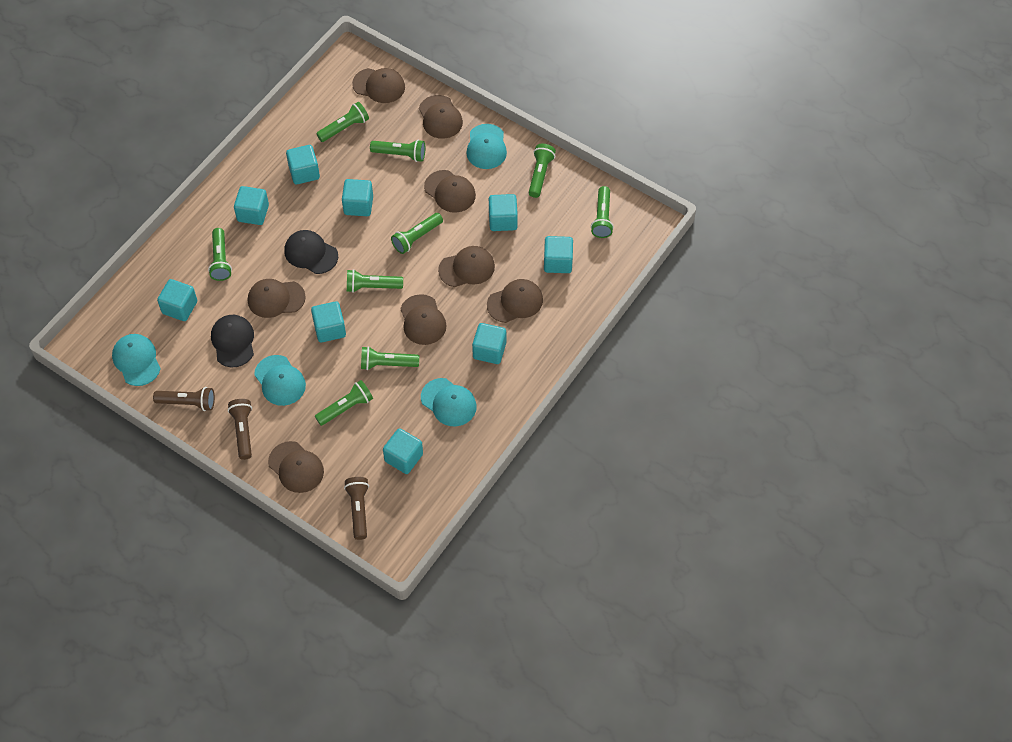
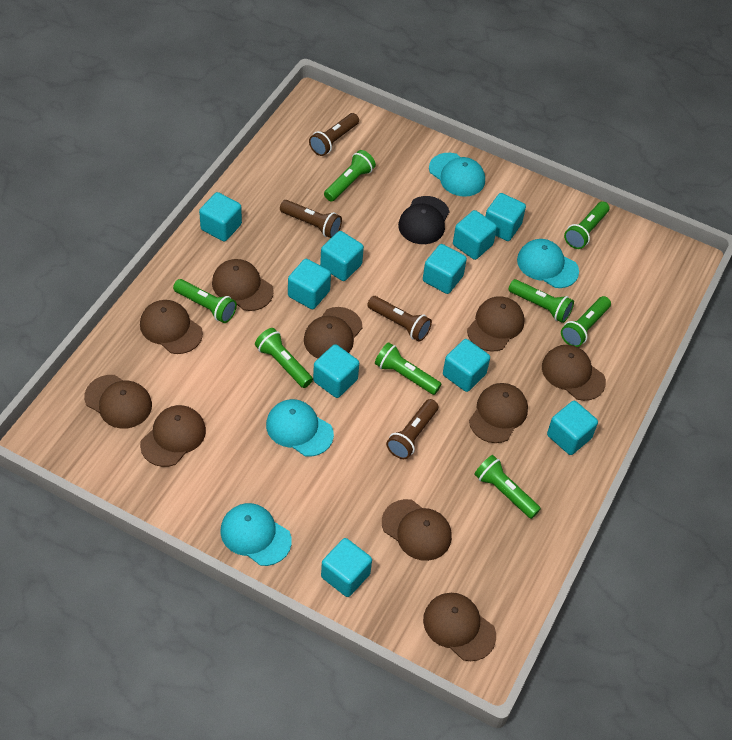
black cap: 2 -> 1
brown cap: 8 -> 10
brown flashlight: 3 -> 4
green flashlight: 9 -> 8
turquoise cube: 9 -> 10

